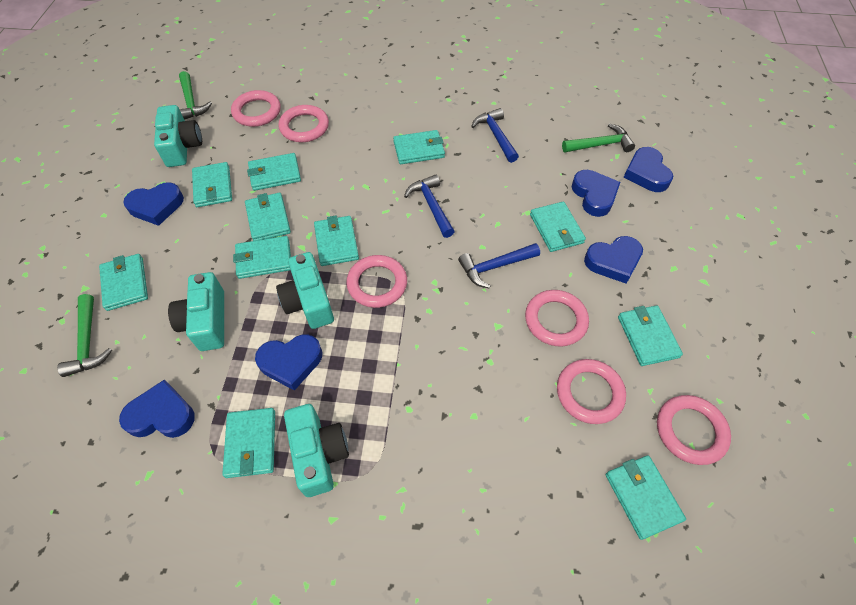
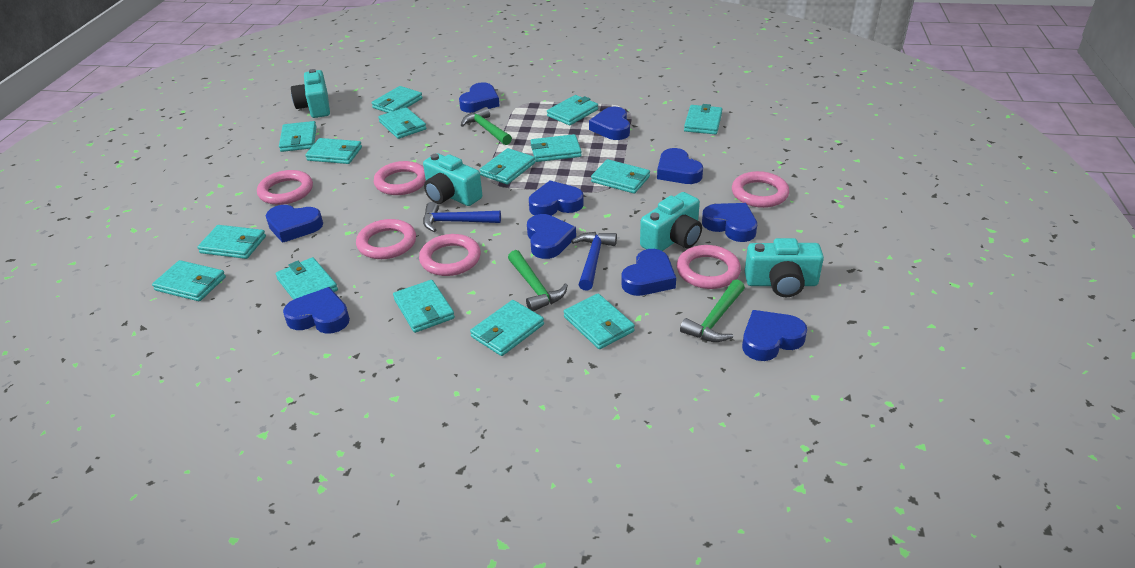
blue hammer: 3 -> 2
blue heart: 6 -> 10
turquoise wallet: 11 -> 15

